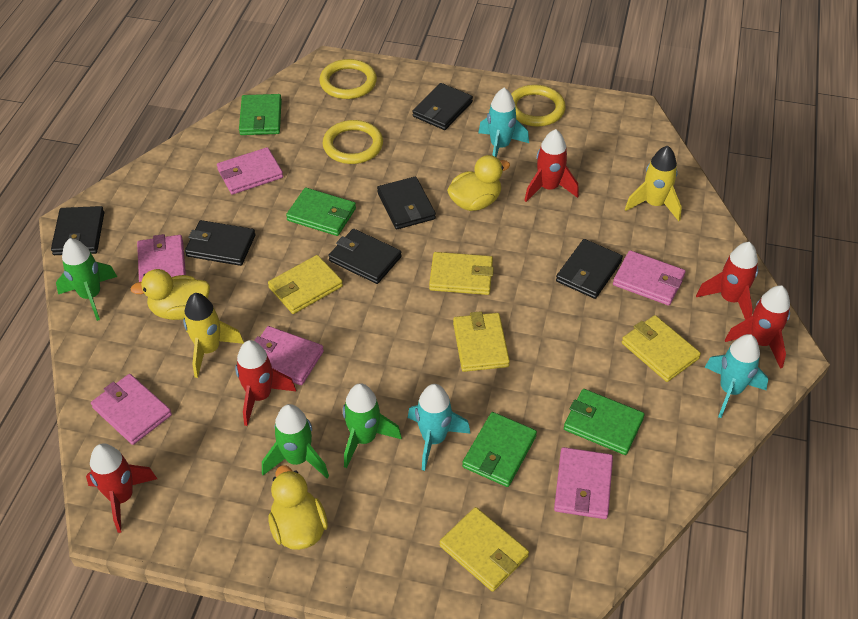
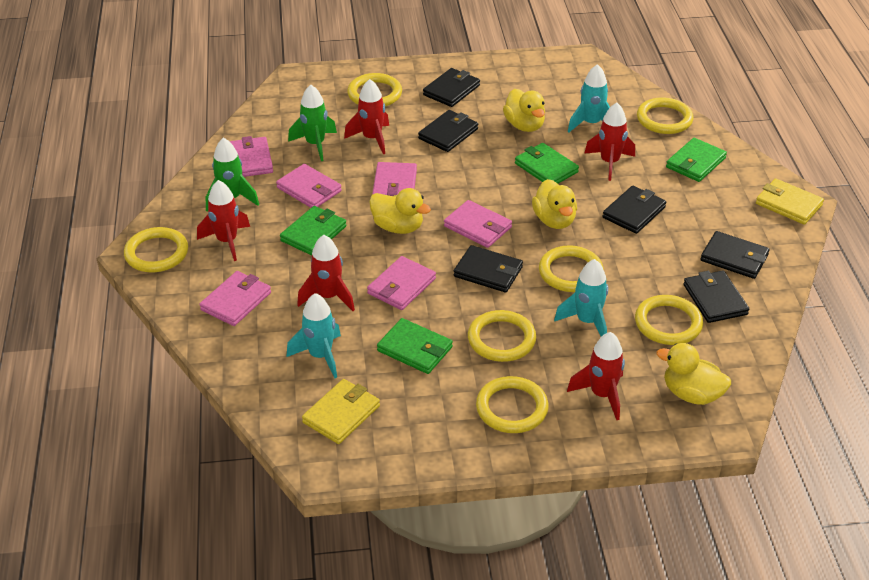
green rocket: 3 -> 2
yellow duck: 3 -> 4
yellow ring: 3 -> 7
yellow rocket: 2 -> 0
yellow wallet: 5 -> 2

